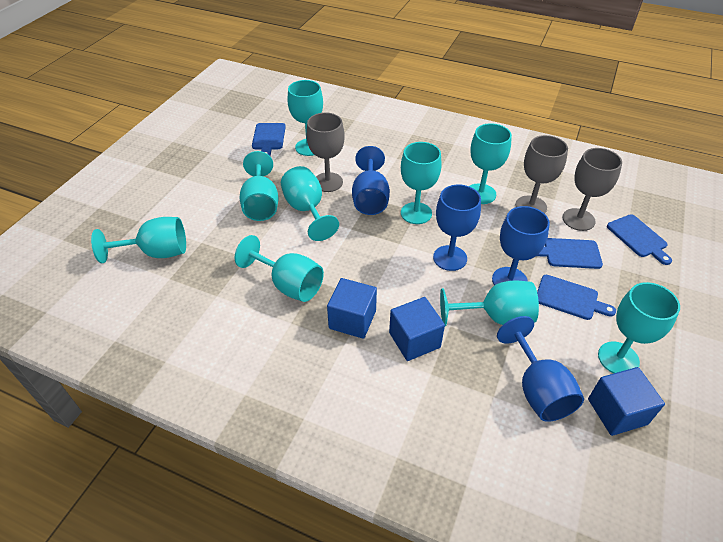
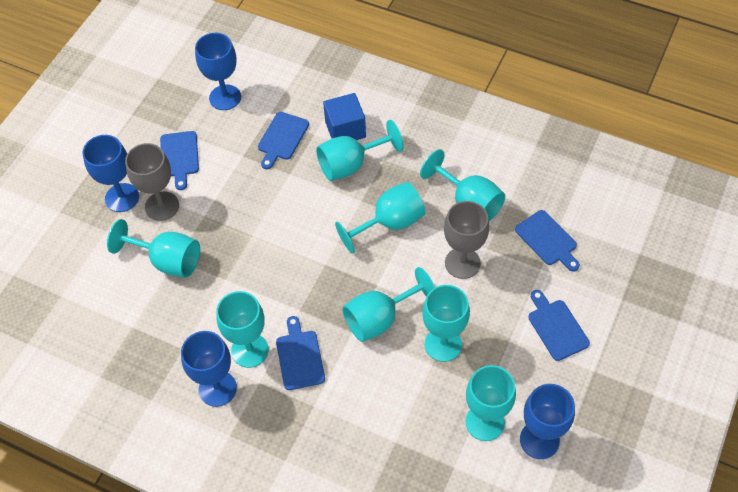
blue cube: 3 -> 1
blue cutting board: 4 -> 5
grey goblet: 3 -> 2
turquoise goblet: 9 -> 8

